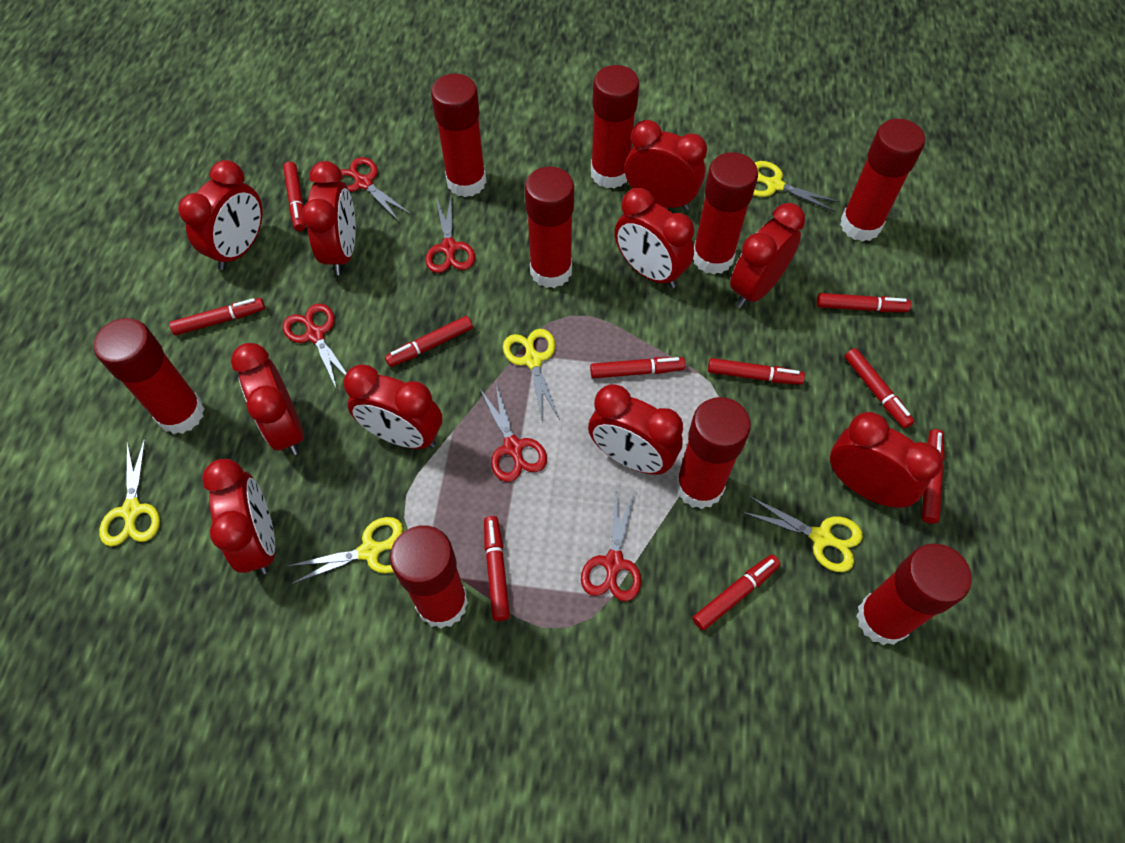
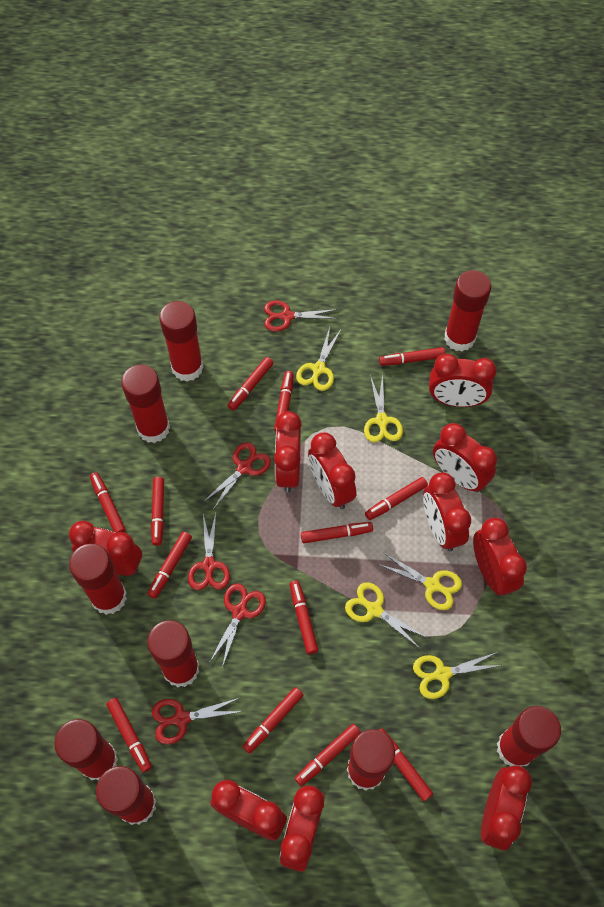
red marker: 10 -> 13

